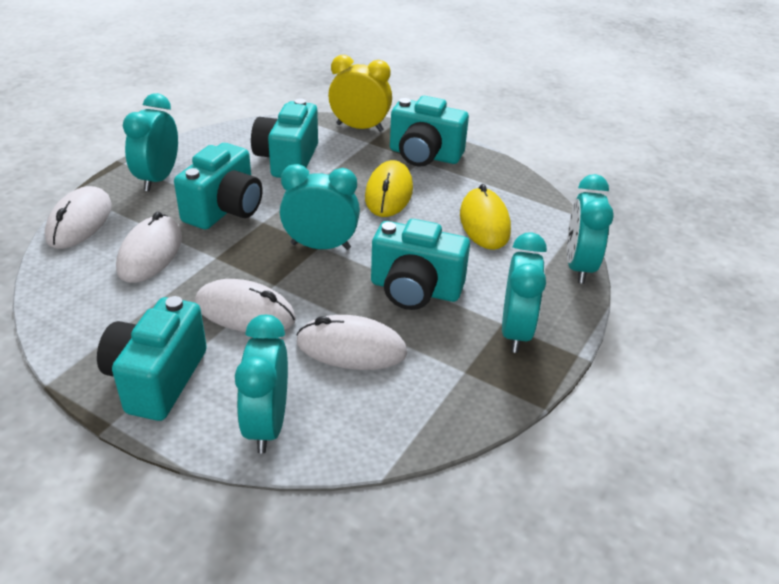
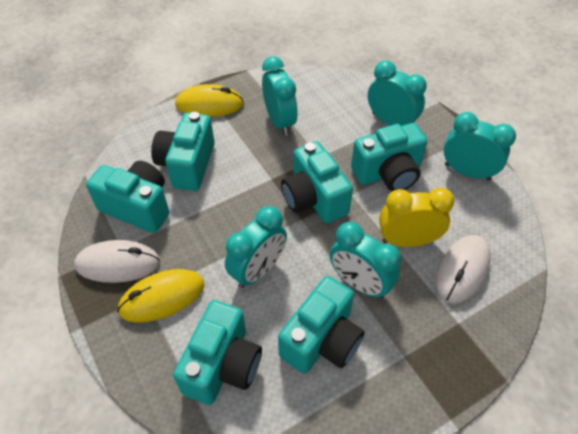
turquoise camera: 5 -> 6
white mouse: 4 -> 2

